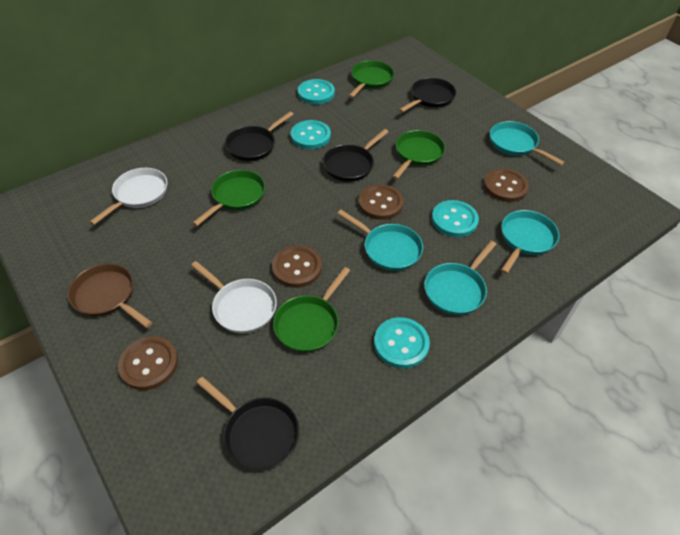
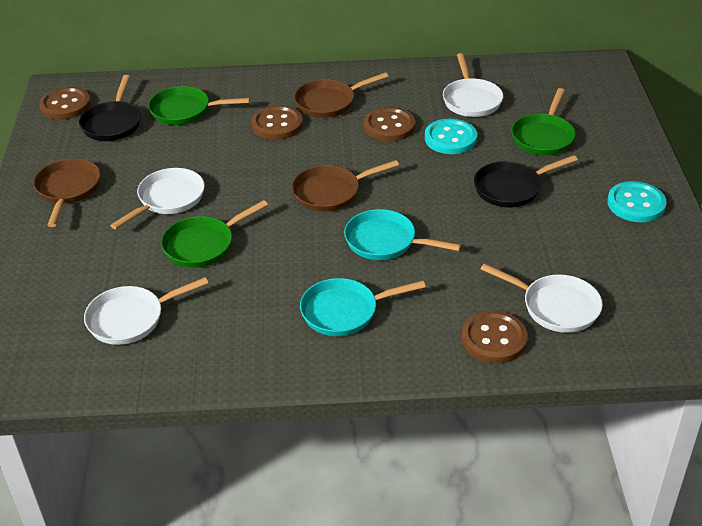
black pan: 4 -> 2
brown pan: 1 -> 3
green pan: 4 -> 3
turquoise button: 4 -> 2
turquoise pan: 4 -> 2
white pan: 2 -> 4

